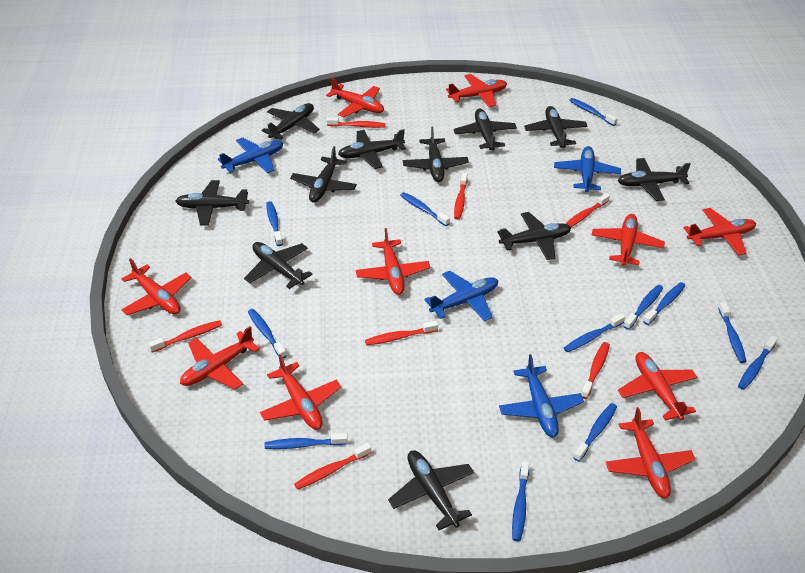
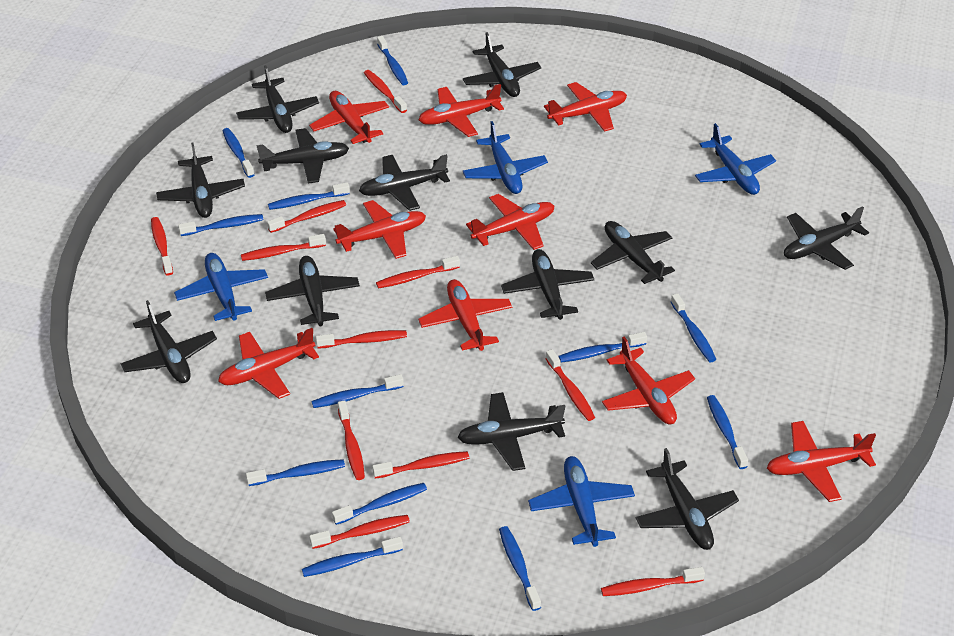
black plane: 11 -> 12
red plane: 10 -> 9
red toothbrush: 7 -> 11

